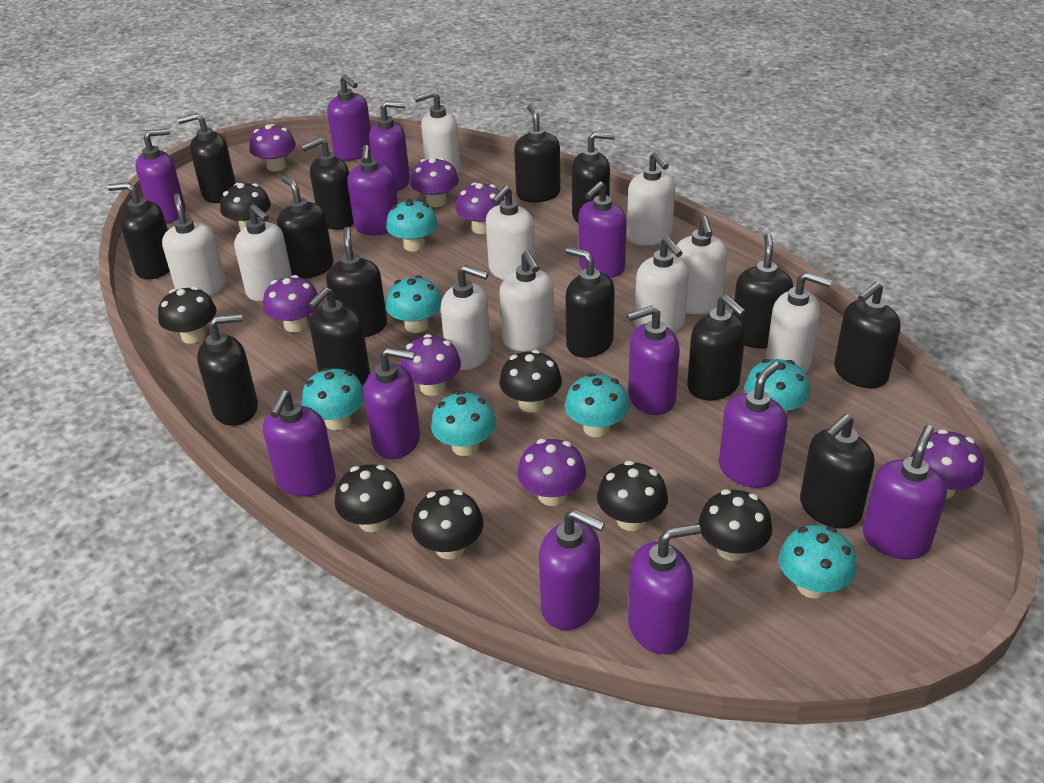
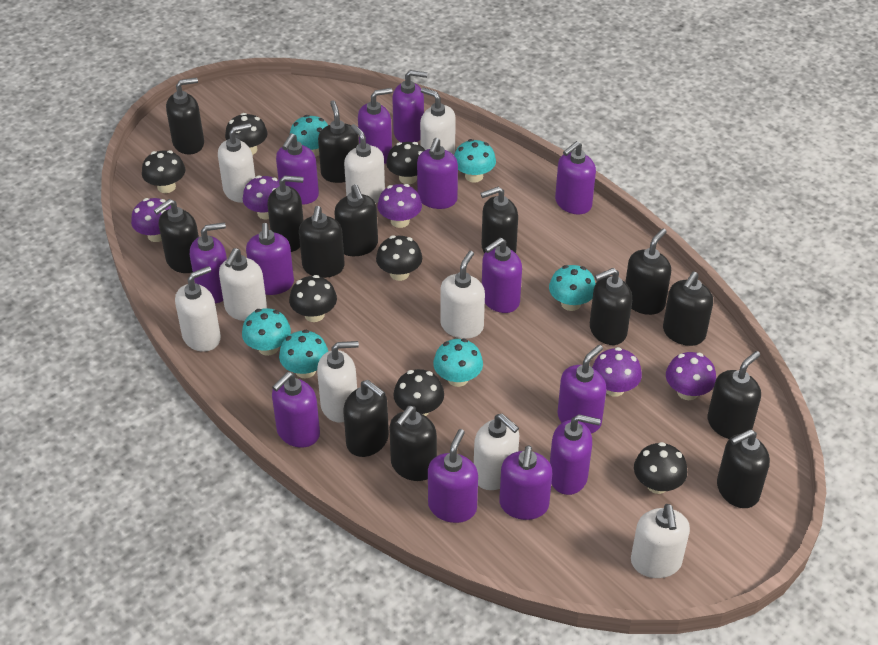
purple mushroom: 7 -> 5
purple soap dispenser: 12 -> 13
turquoise mushroom: 7 -> 6
white soap dispenser: 10 -> 9

